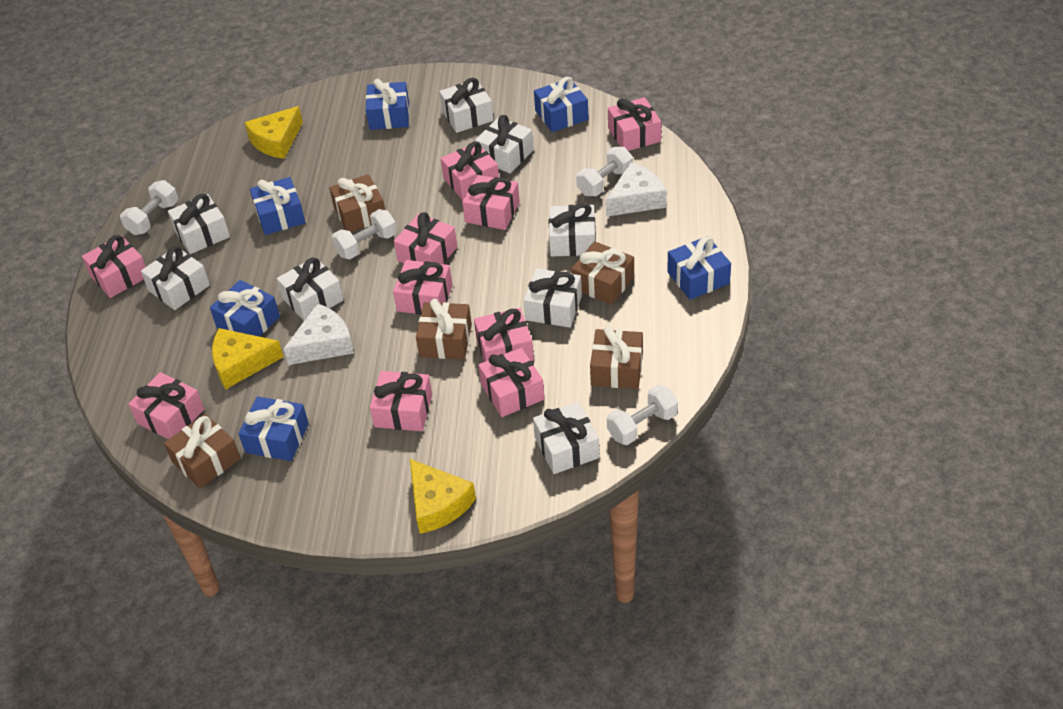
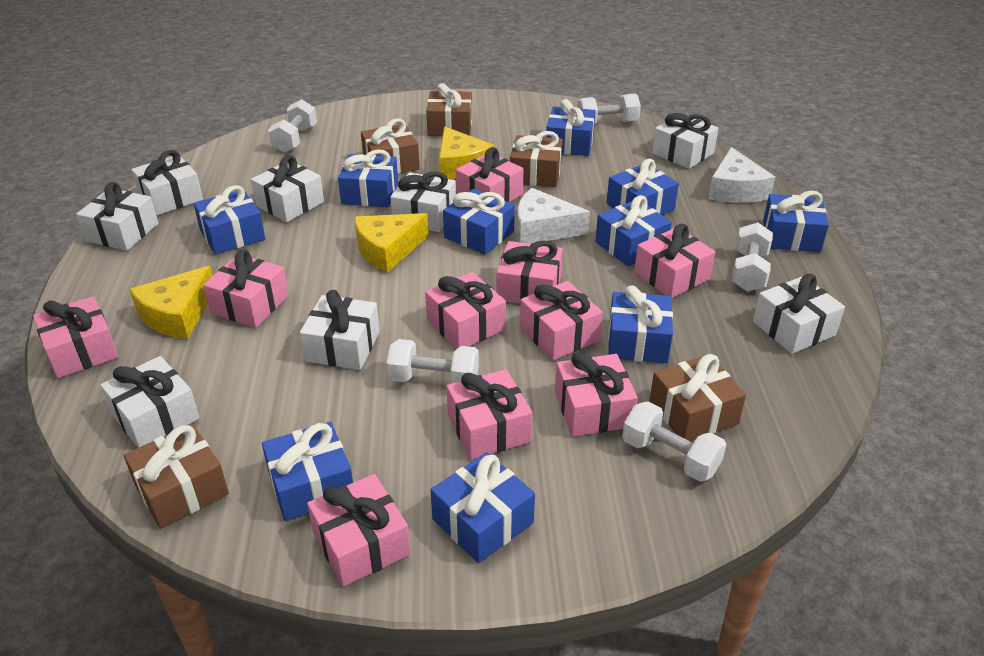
blue gift: 6 -> 10
white dumbbell: 4 -> 5

